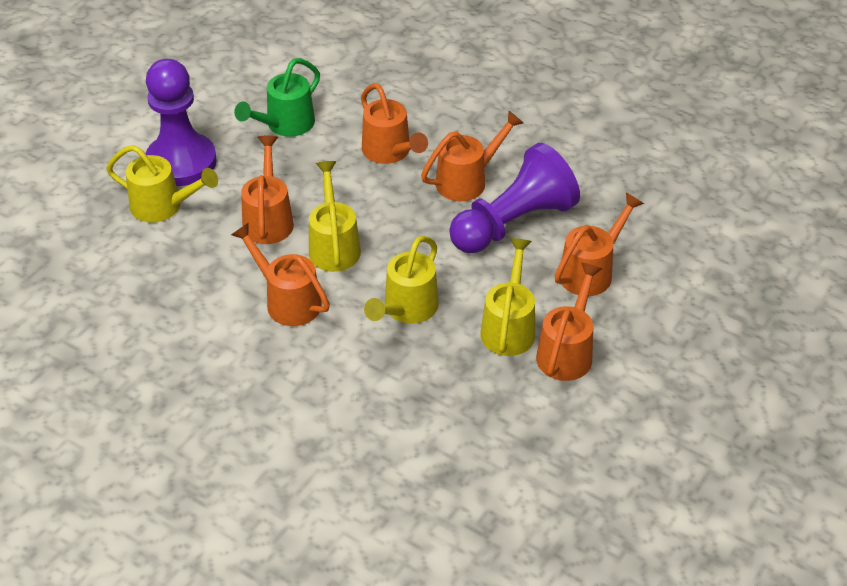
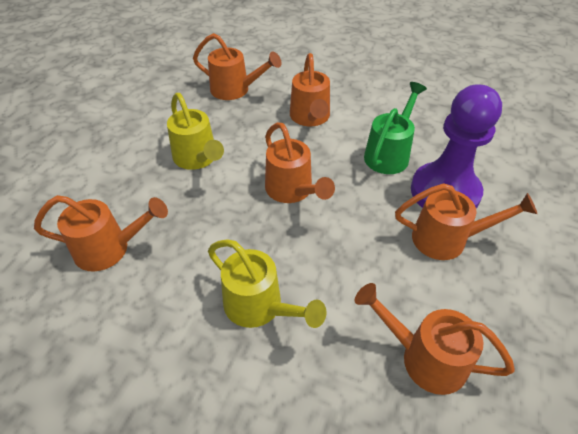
purple pawn: 2 -> 1
yellow watering can: 4 -> 2

